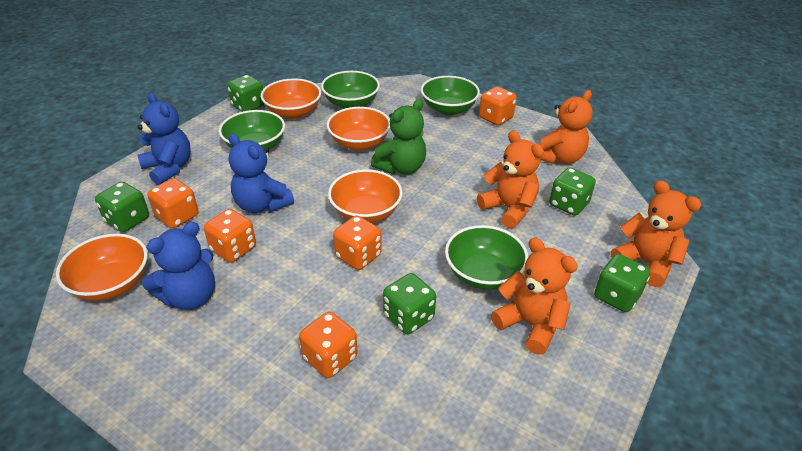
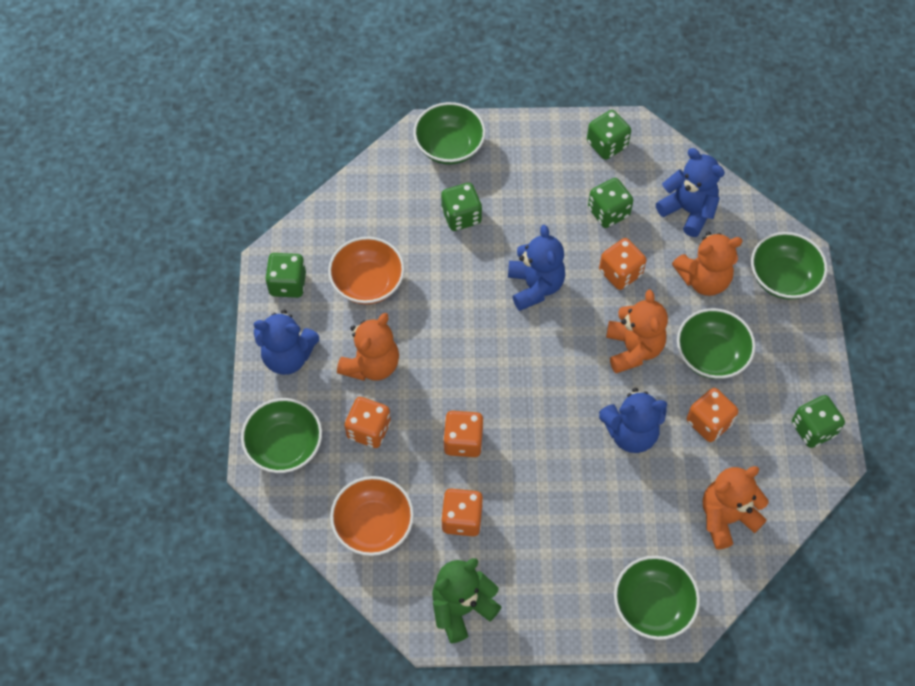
blue teddy bear: 3 -> 4
green bowl: 4 -> 5
orange bowl: 4 -> 2

